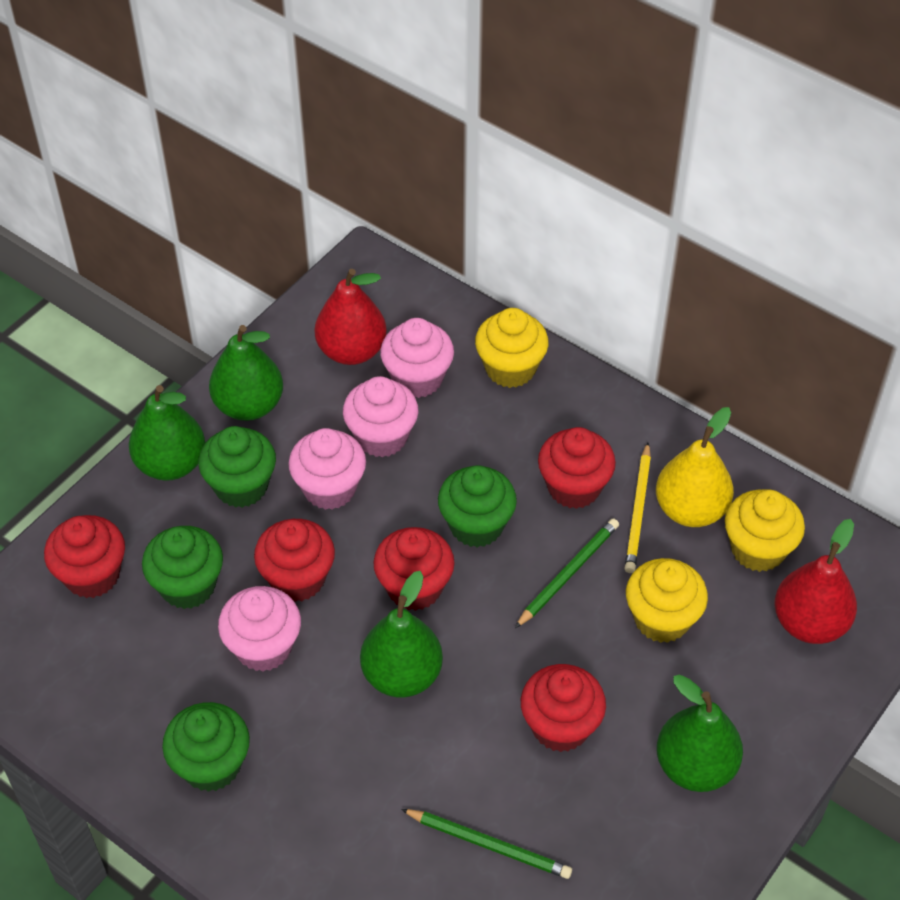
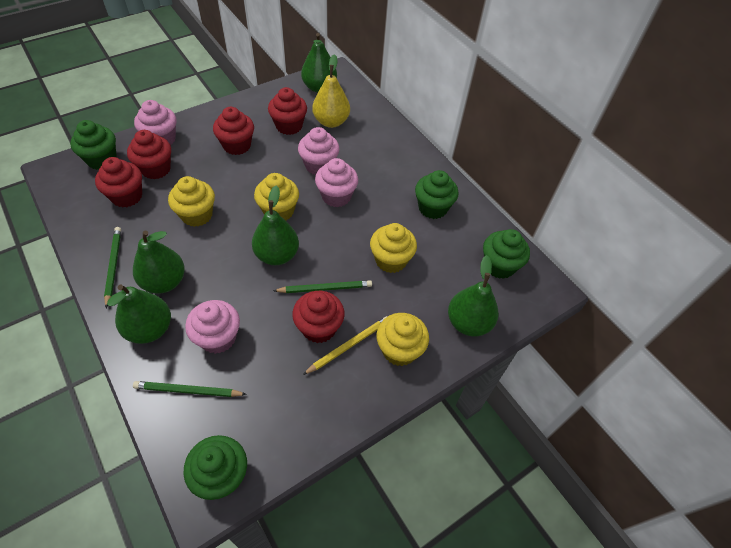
green pear: 4 -> 5
green pencil: 2 -> 3
red pear: 2 -> 0
yellow cupcake: 3 -> 4

